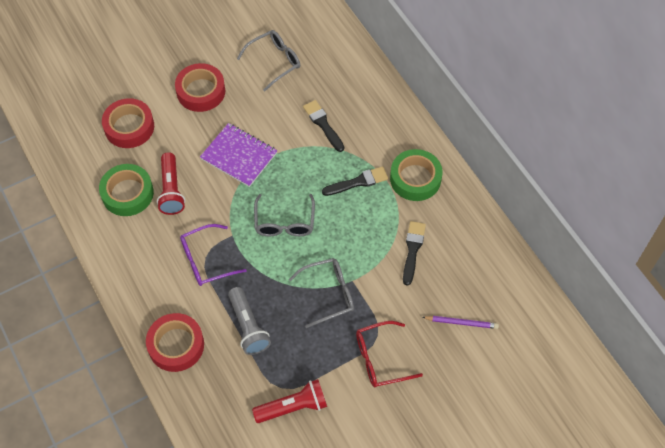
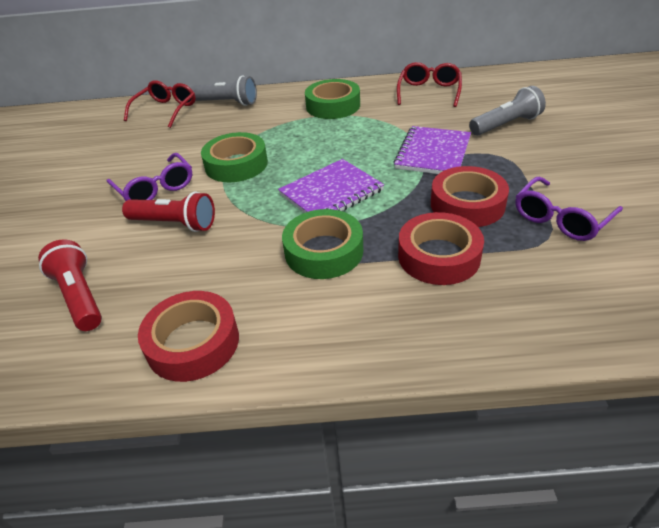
black brush: 3 -> 0
green tape: 2 -> 3
grey flashlight: 1 -> 2
grey glasses: 3 -> 0
purple glasses: 1 -> 2
purple notebook: 1 -> 2
purple pencil: 1 -> 0
red glasses: 1 -> 2

